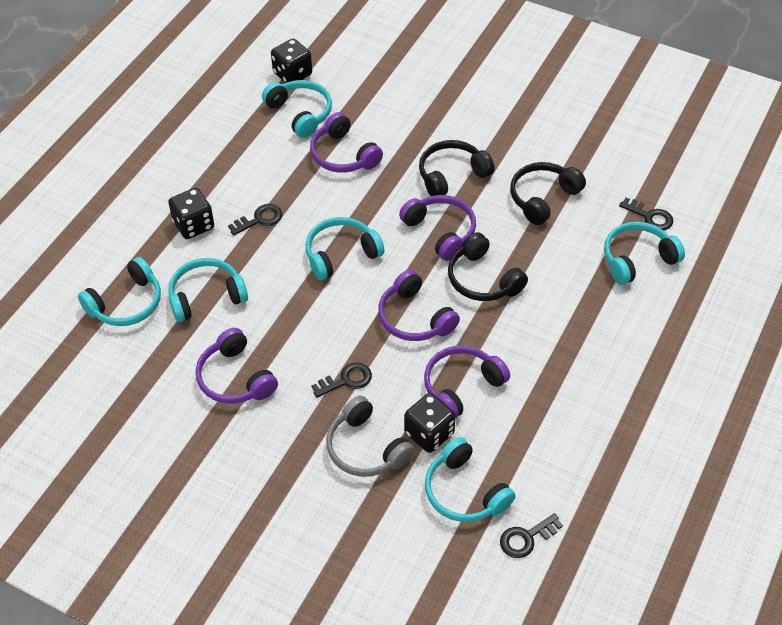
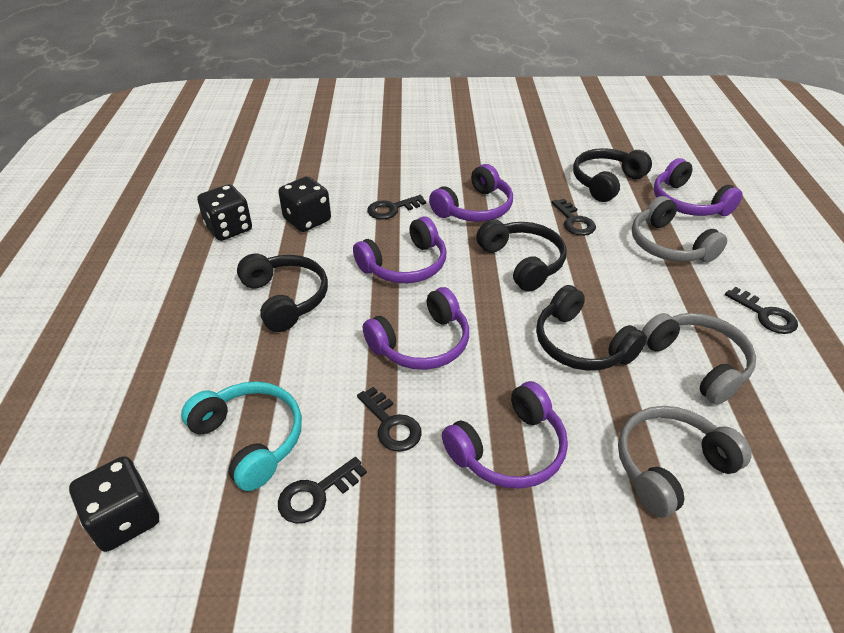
black headphones: 3 -> 4
black key: 4 -> 5
grey headphones: 1 -> 3
turquoise headphones: 6 -> 1

